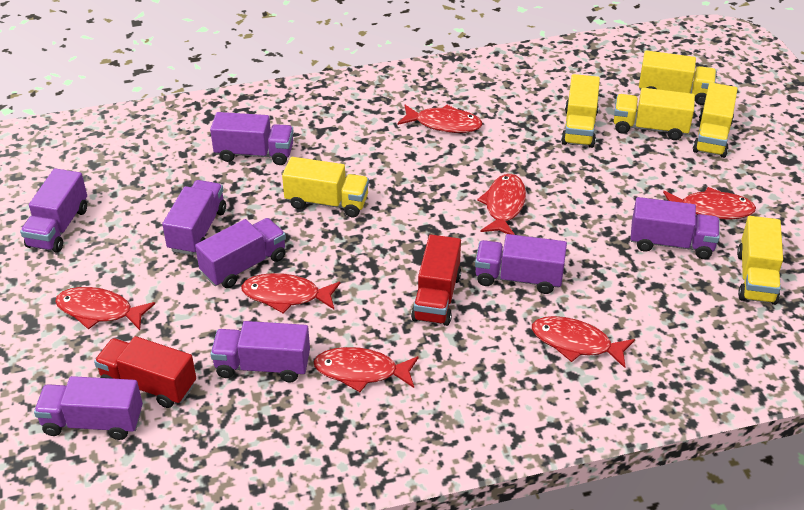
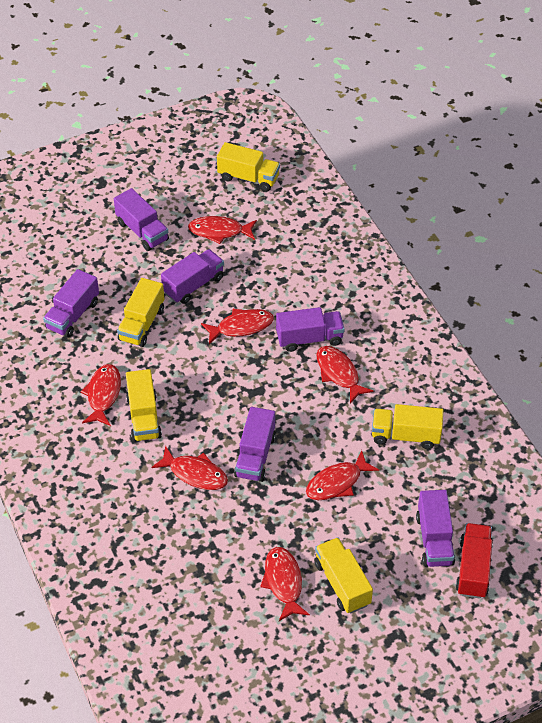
purple truck: 8 -> 6
red truck: 2 -> 1
yellow truck: 6 -> 5

